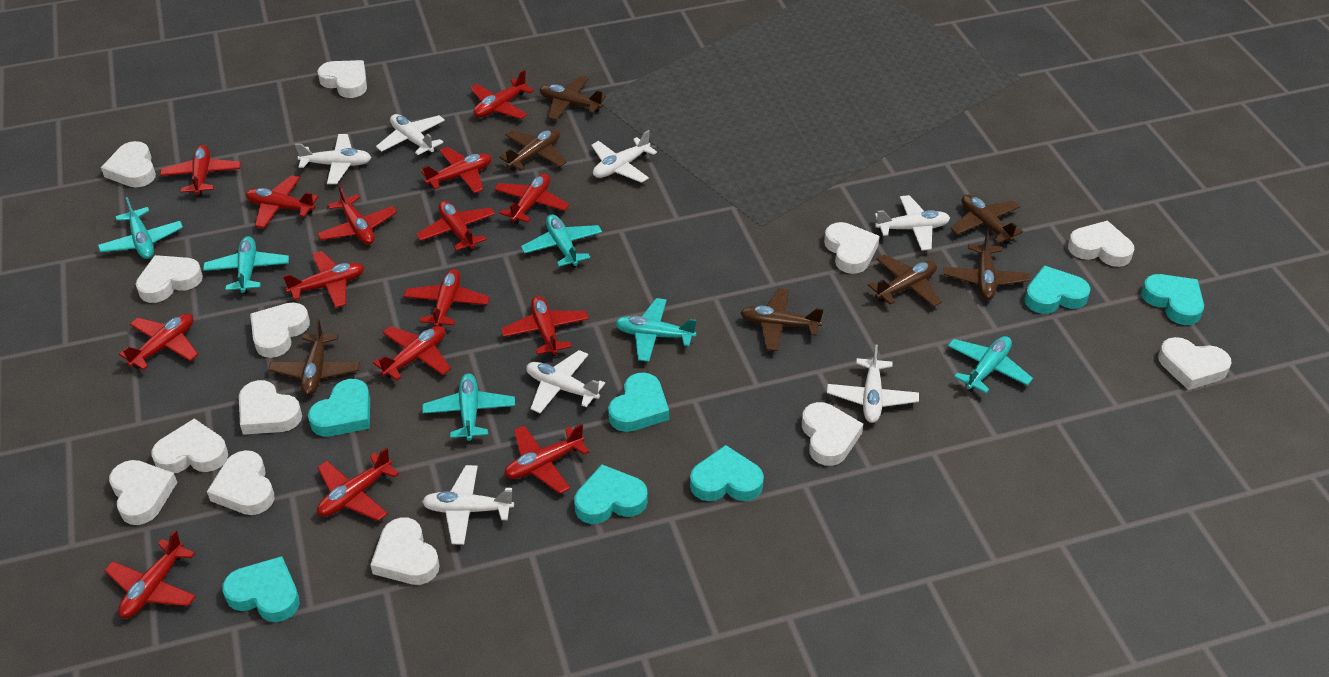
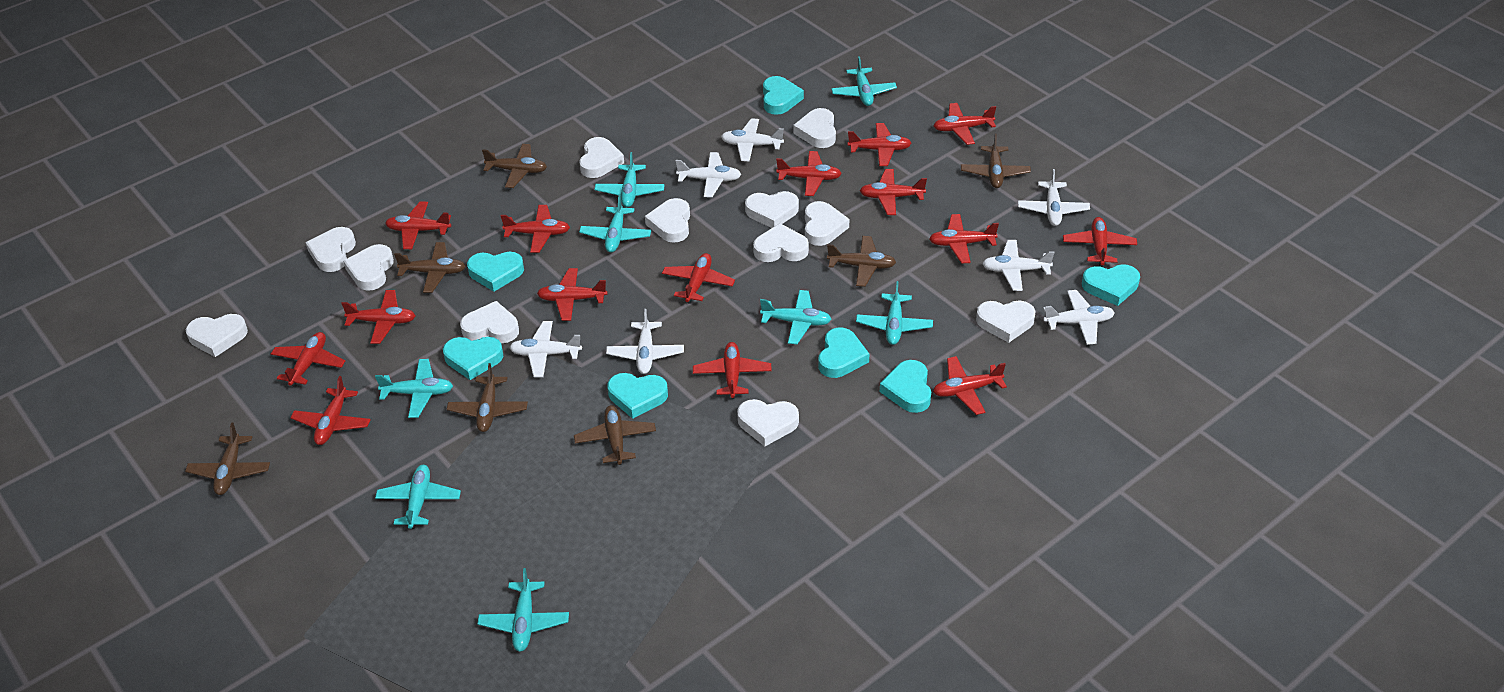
turquoise plane: 6 -> 8
white heart: 13 -> 12

